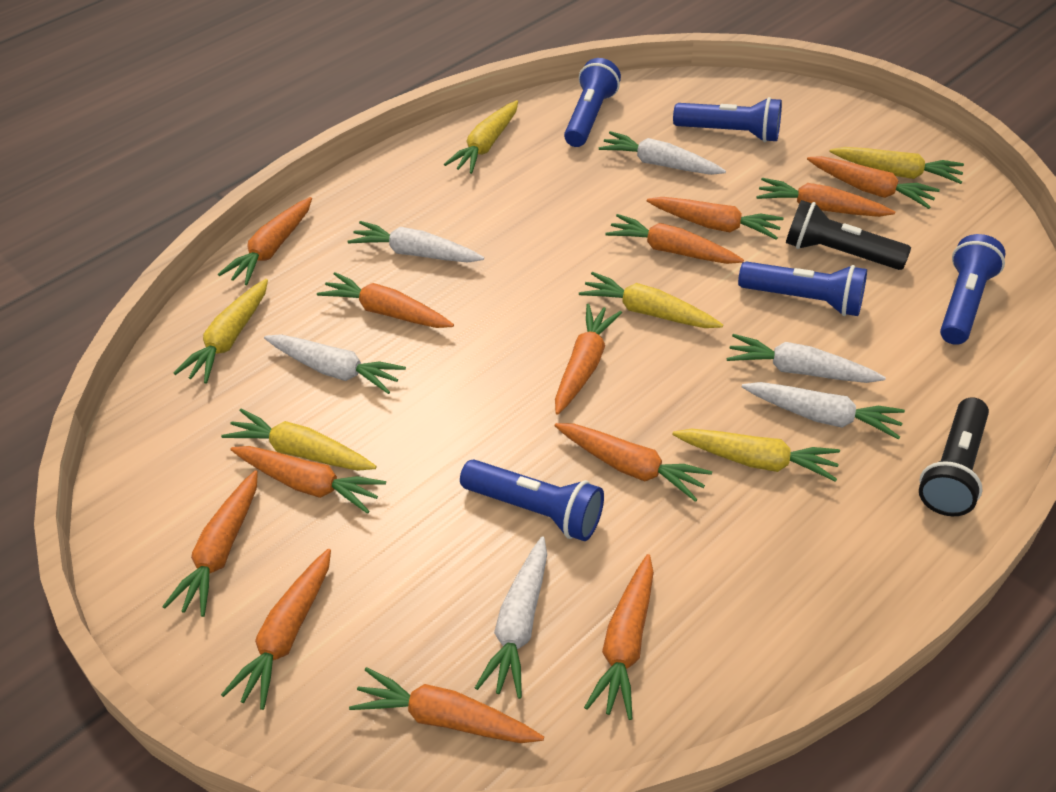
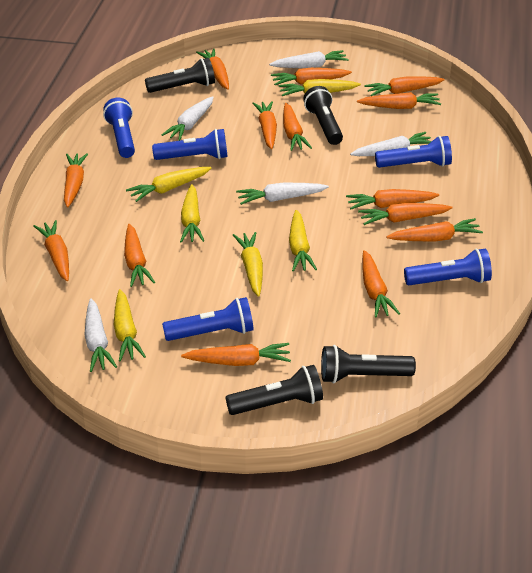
black flashlight: 2 -> 4
orange carrot: 13 -> 14
white carrot: 6 -> 5

